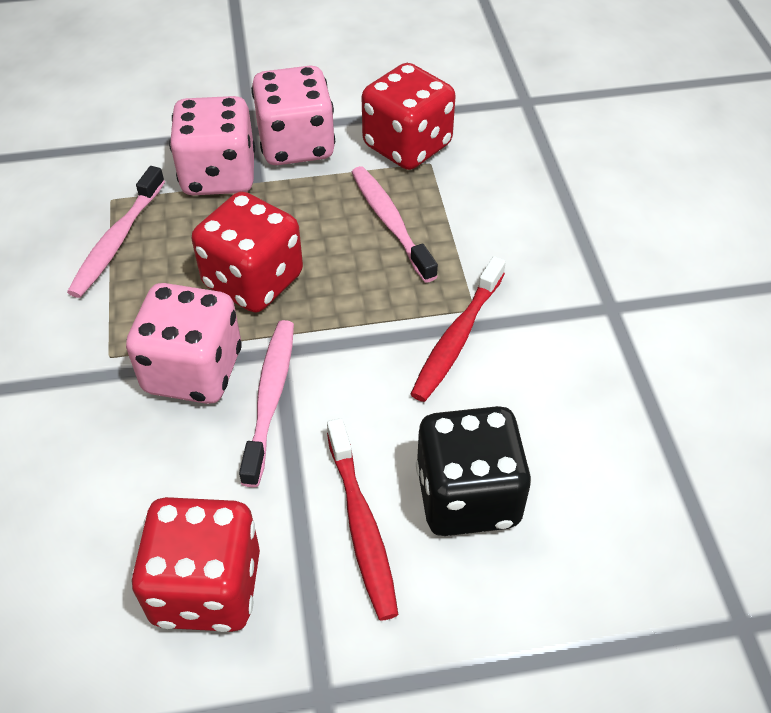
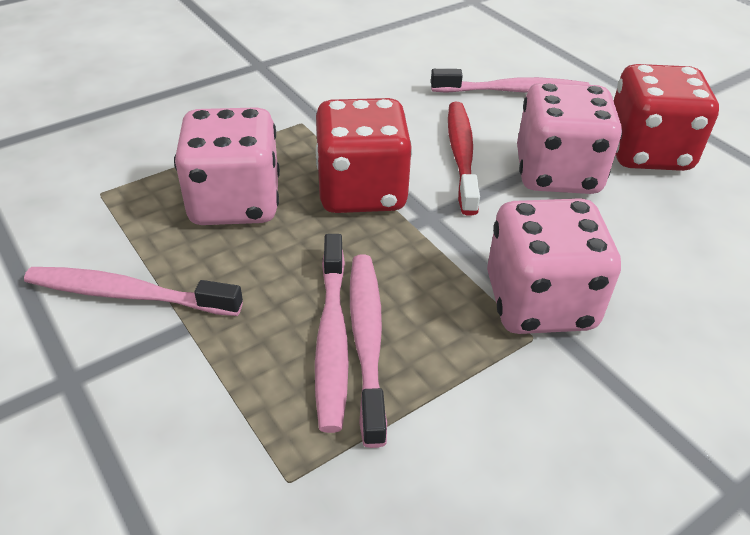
black dice: 1 -> 0
pink toothbrush: 3 -> 4
red dice: 3 -> 2
red toothbrush: 2 -> 1

